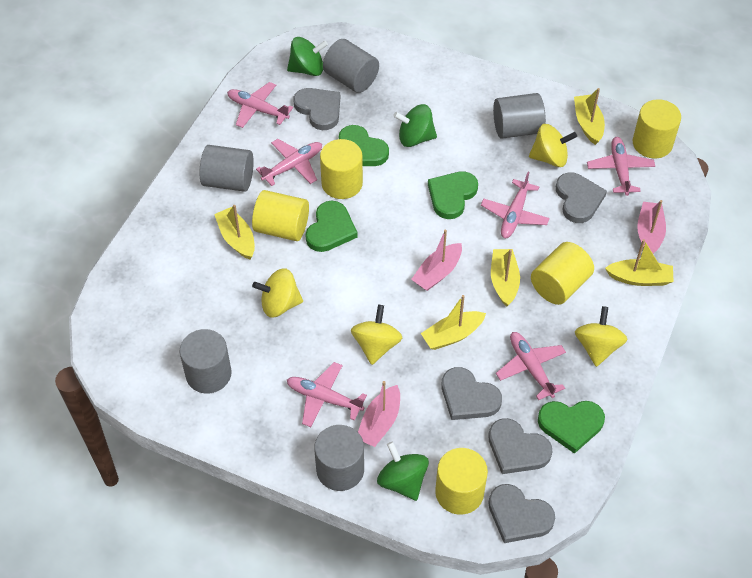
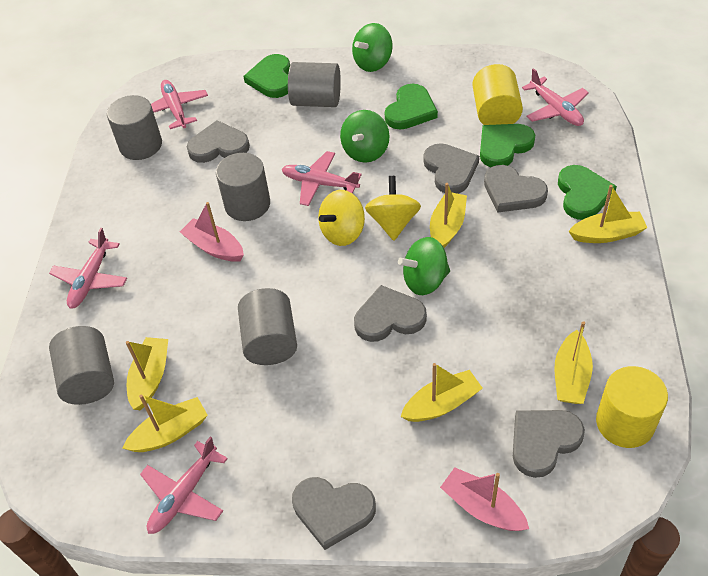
grey heart: 5 -> 6
pink boat: 3 -> 2
pink plane: 6 -> 5
yellow boat: 5 -> 6
yellow cylinder: 5 -> 2
yellow spinning top: 4 -> 2

